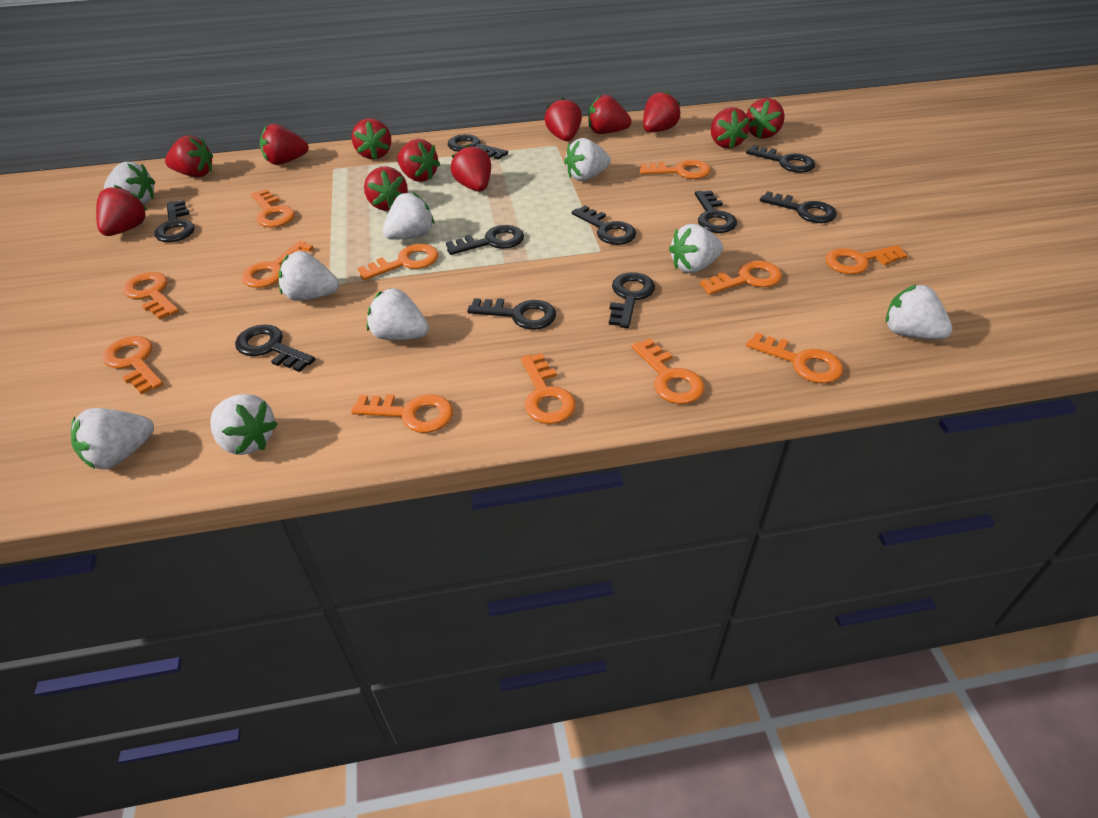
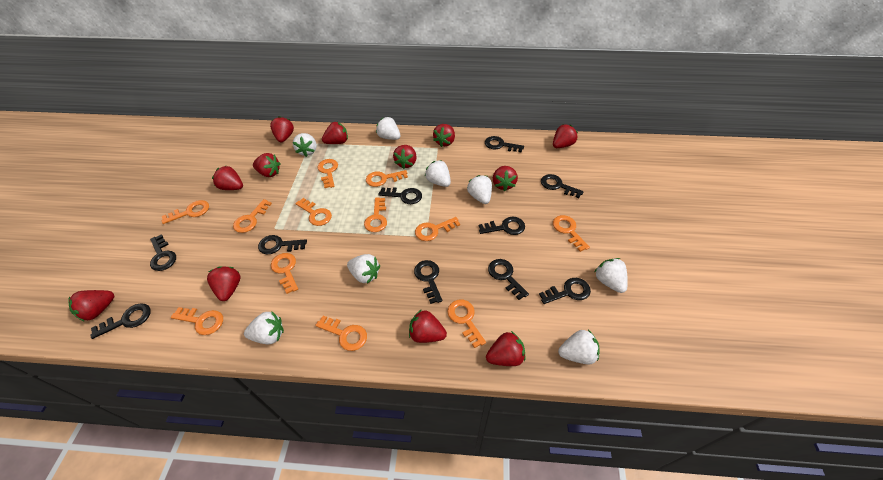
white strawberry: 9 -> 8

